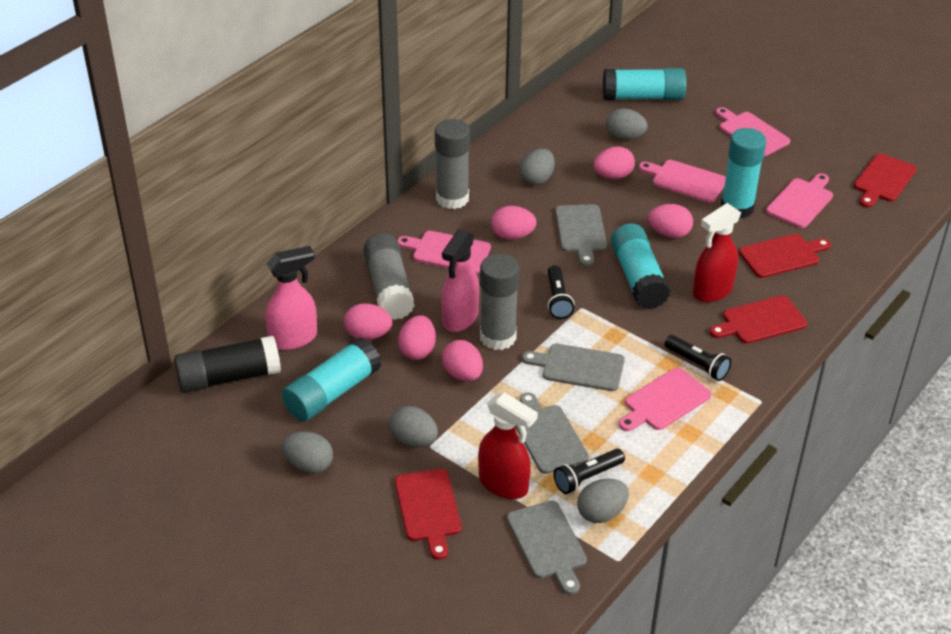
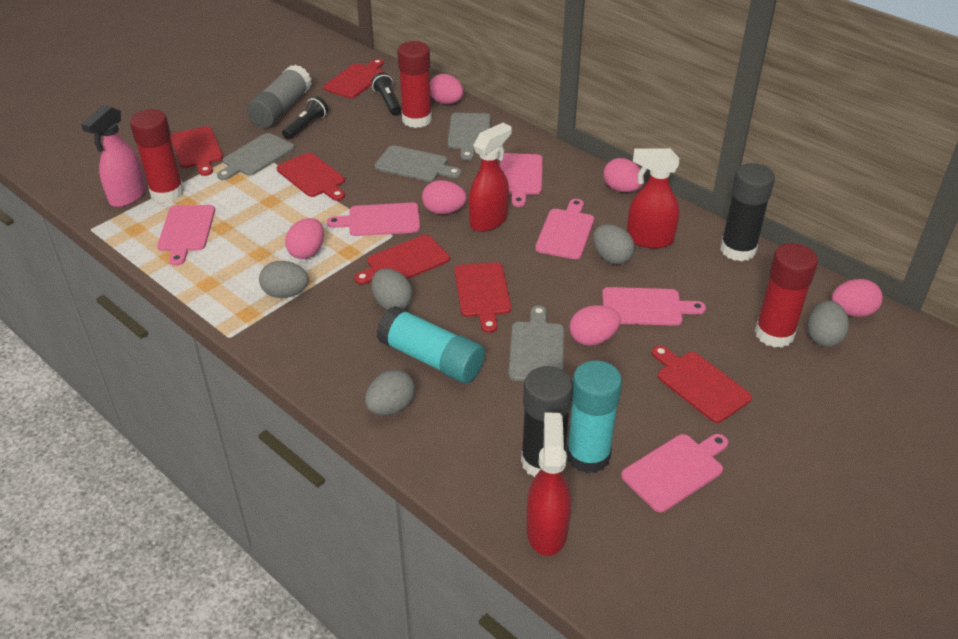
black flashlight: 3 -> 2
black glue stick: 1 -> 2
grey glue stick: 3 -> 1
pink cutting board: 5 -> 6
pink spray bottle: 2 -> 1
red cutting board: 4 -> 6
red glue stick: 0 -> 3
red spray bottle: 2 -> 3
turquoise glue stick: 4 -> 2

